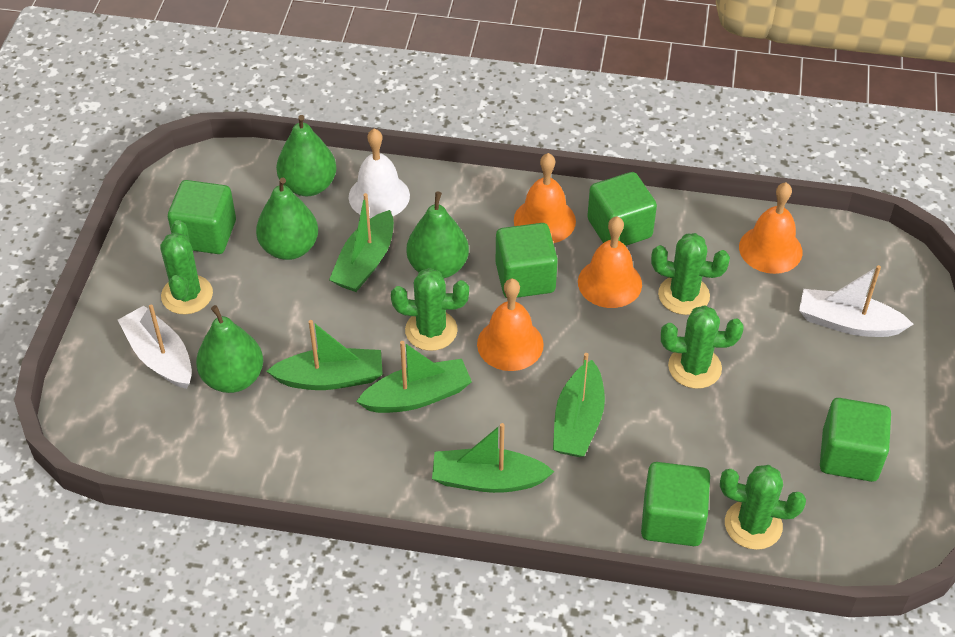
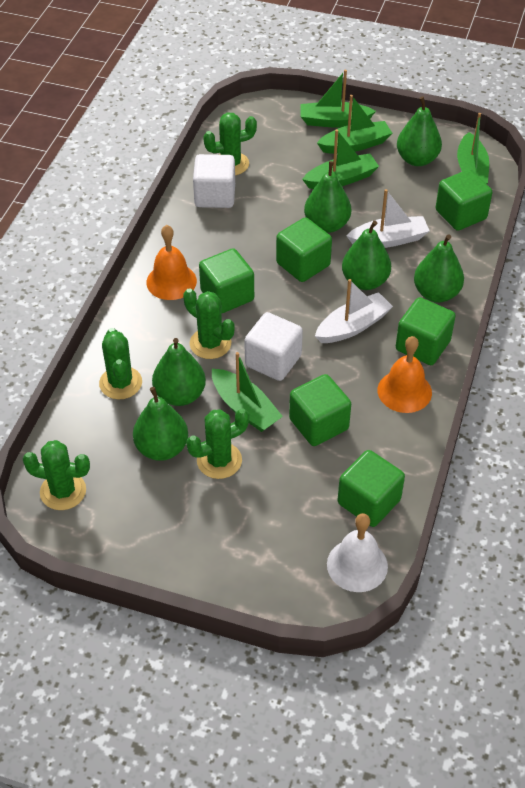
green cube: 5 -> 6
green pear: 4 -> 6
orange bell: 4 -> 2
white cube: 0 -> 2

